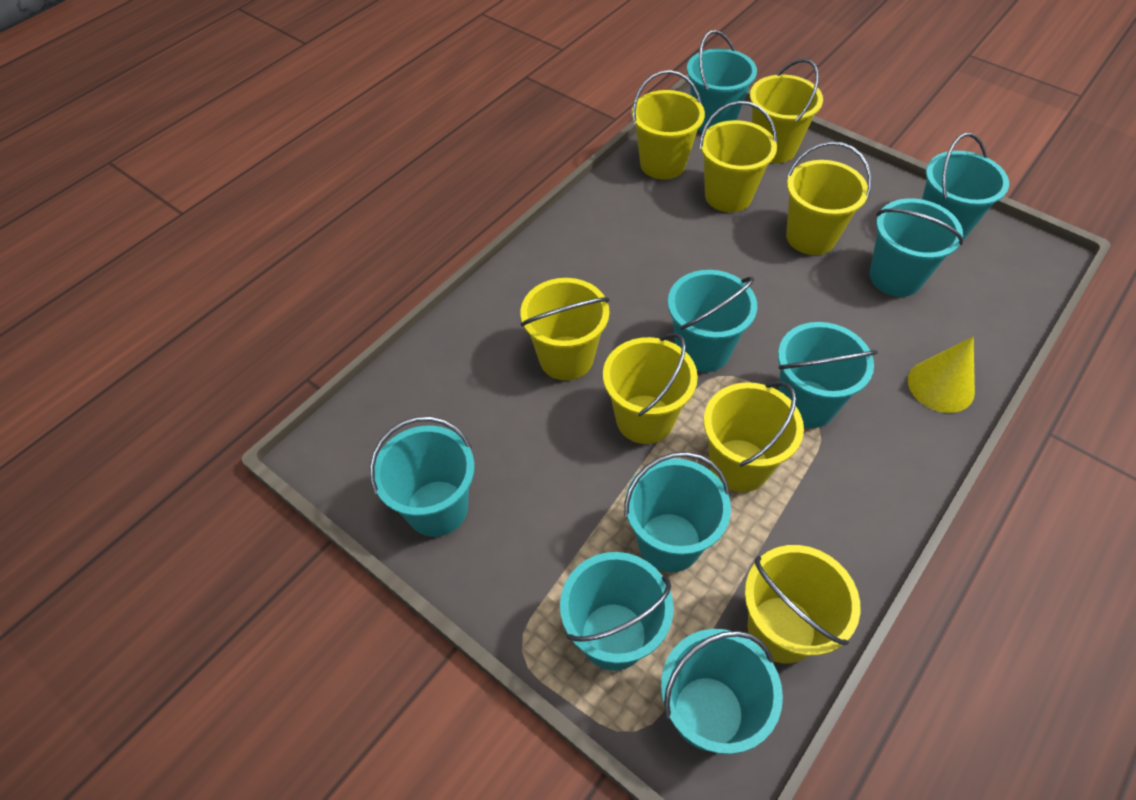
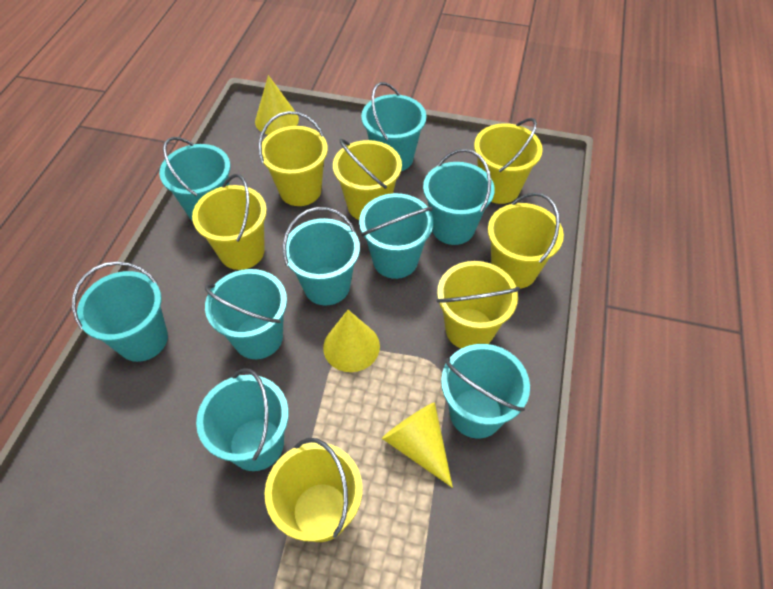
yellow bucket: 8 -> 7
yellow cone: 1 -> 3

